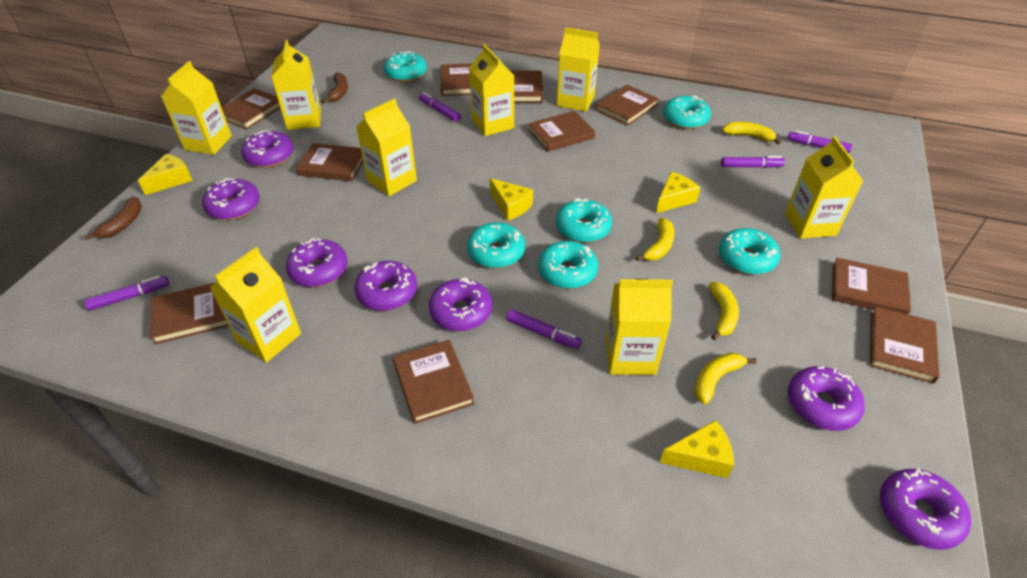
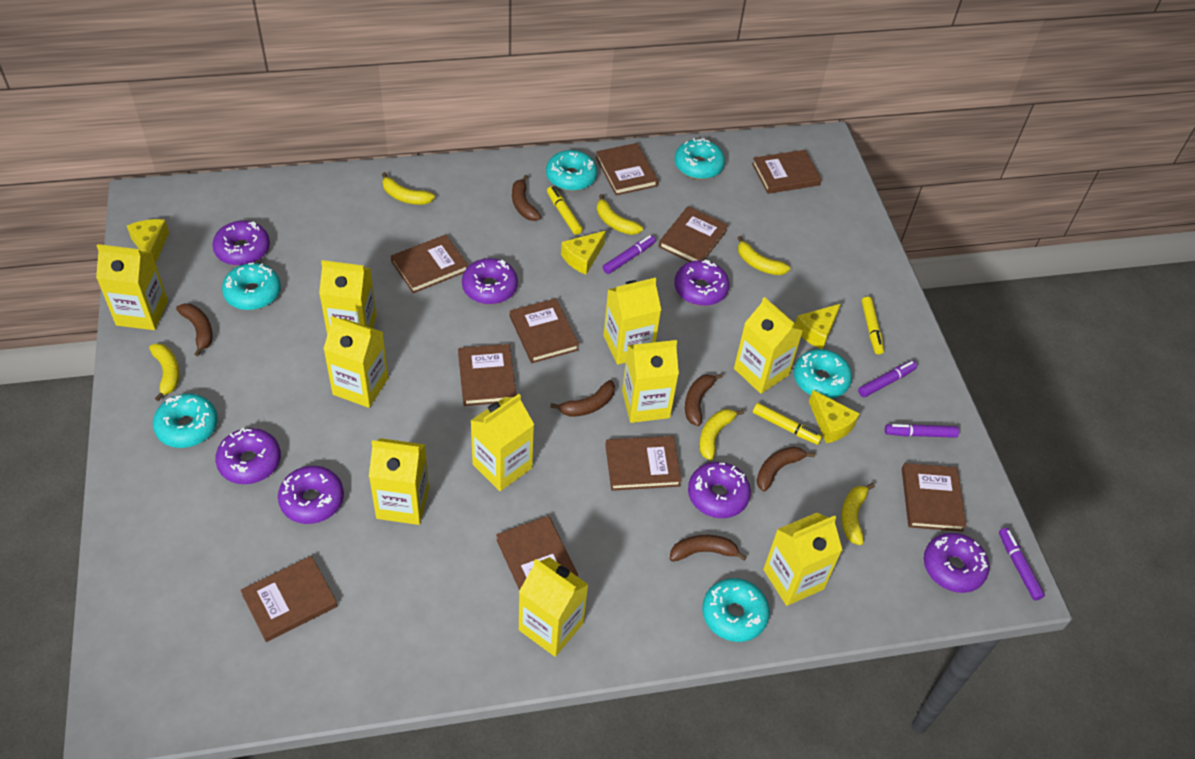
brown banana: 2 -> 6
purple marker: 5 -> 4
yellow banana: 4 -> 6
yellow carton: 8 -> 10
yellow marker: 0 -> 3

